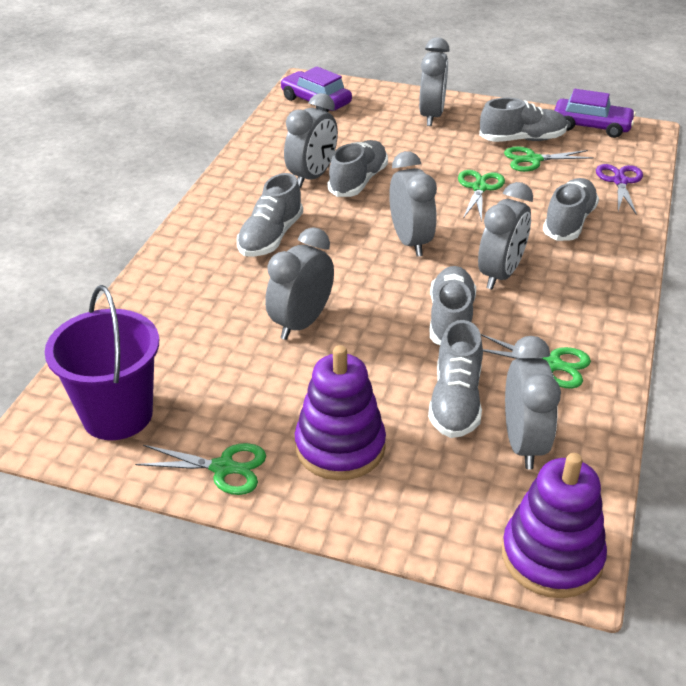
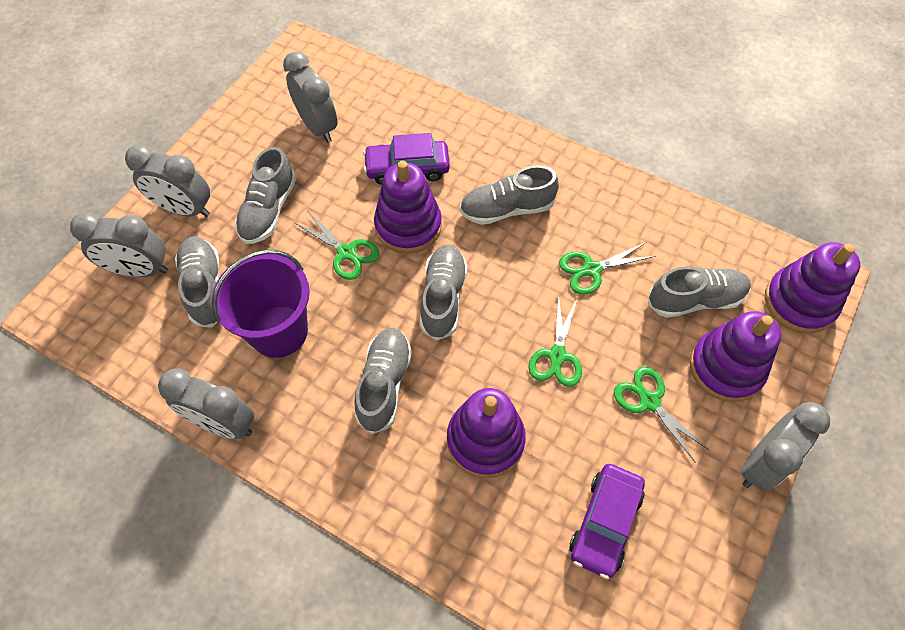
grey clock: 6 -> 5
purple scissors: 1 -> 0
purple stacking toy: 2 -> 4

